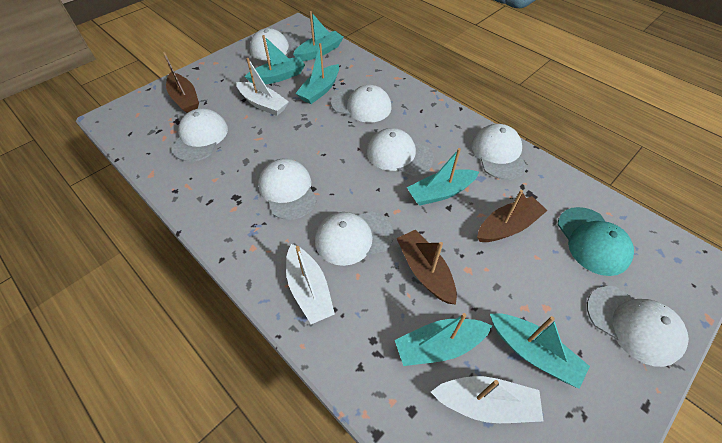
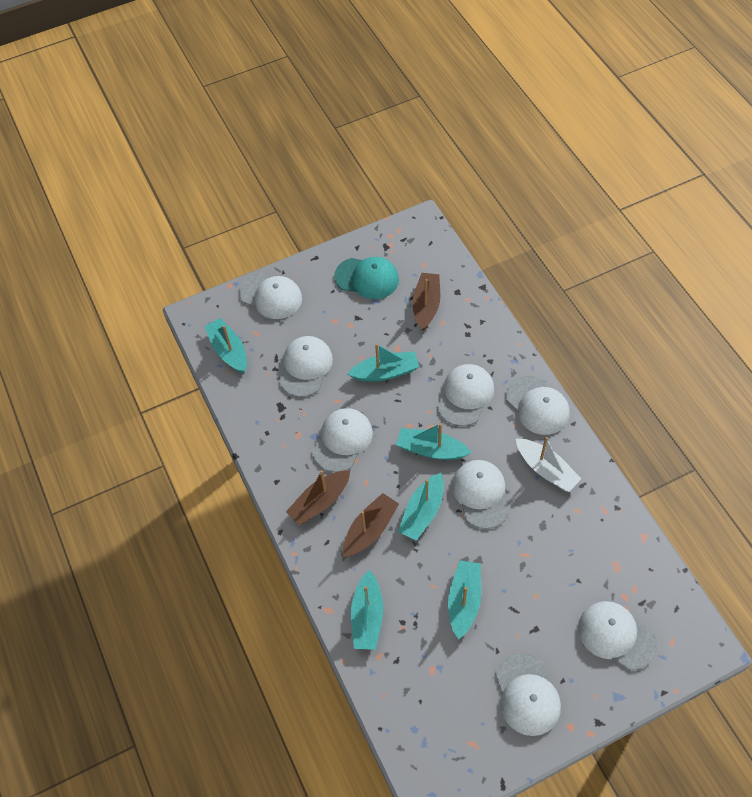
white boat: 3 -> 1

